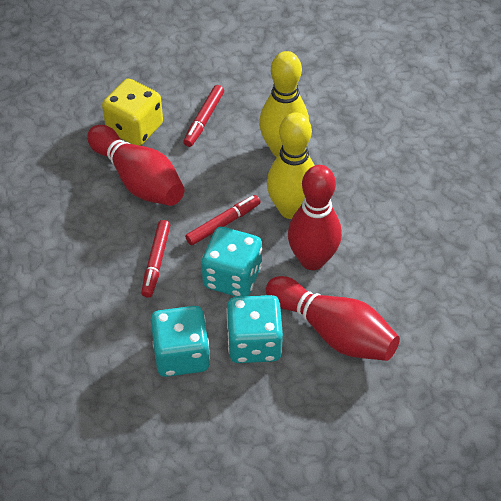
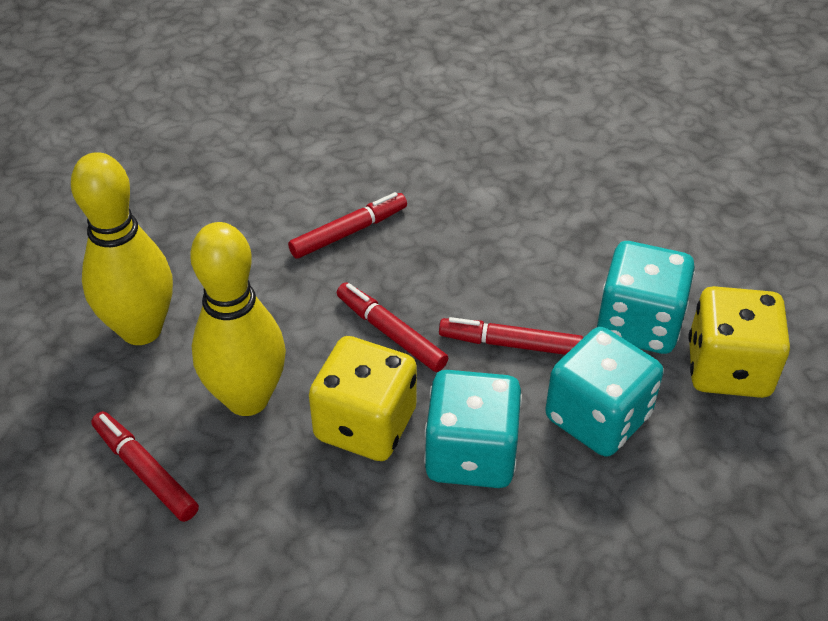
red bowling pin: 3 -> 0
red marker: 3 -> 4
yellow dice: 1 -> 2

